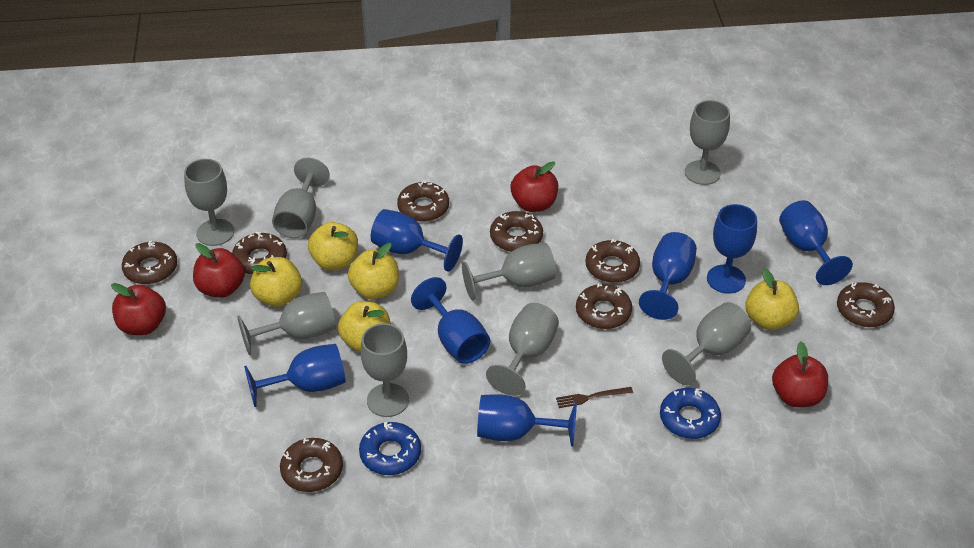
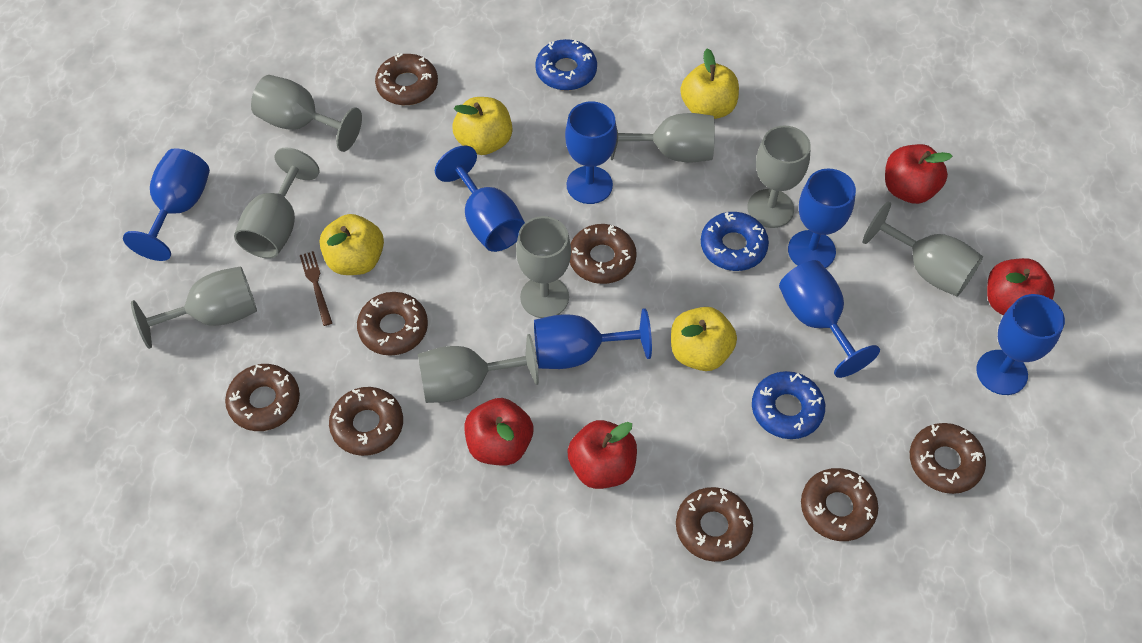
blue donut: 2 -> 3
yellow apple: 5 -> 4

